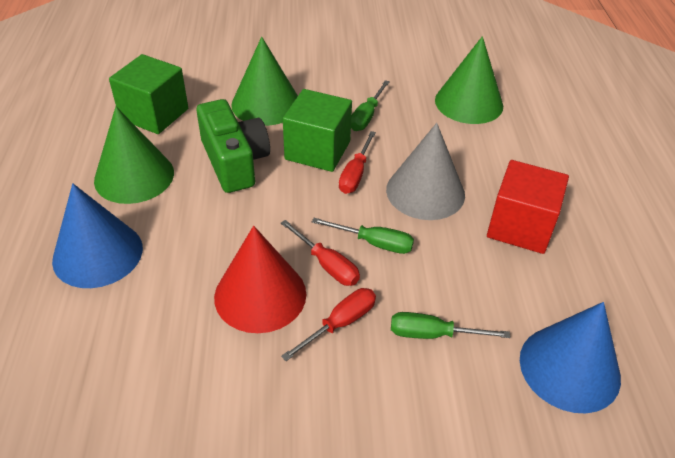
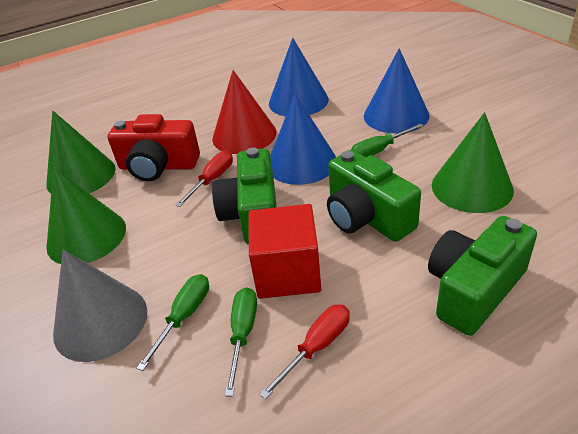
blue cone: 2 -> 3
green camera: 1 -> 3
green cube: 2 -> 0
red camera: 0 -> 1
red screwdriver: 3 -> 2

